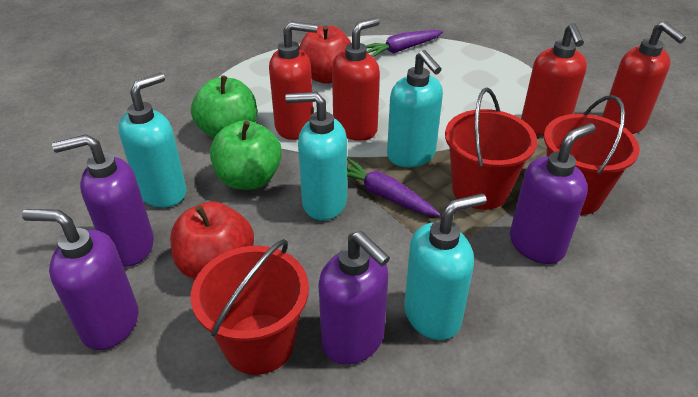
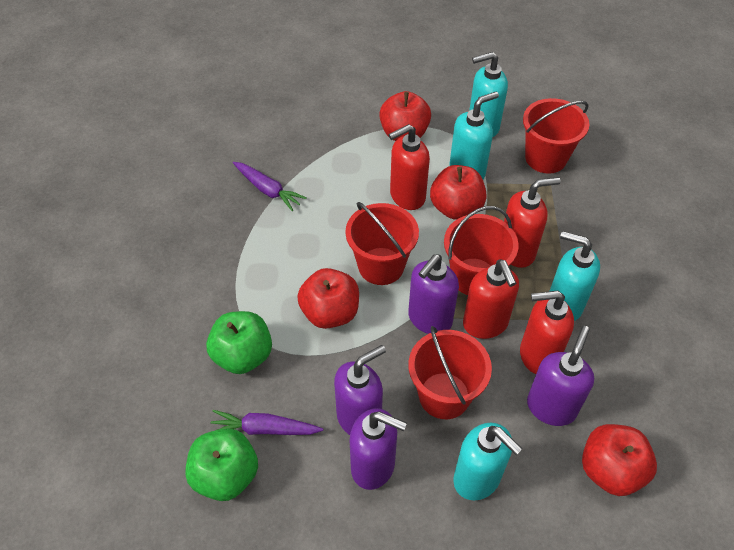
red apple: 2 -> 4
red bucket: 3 -> 4

